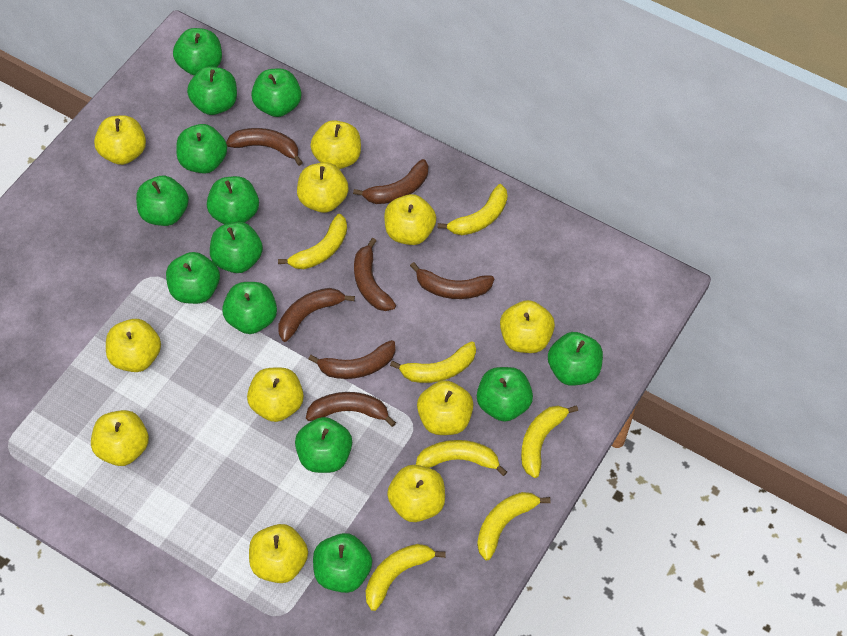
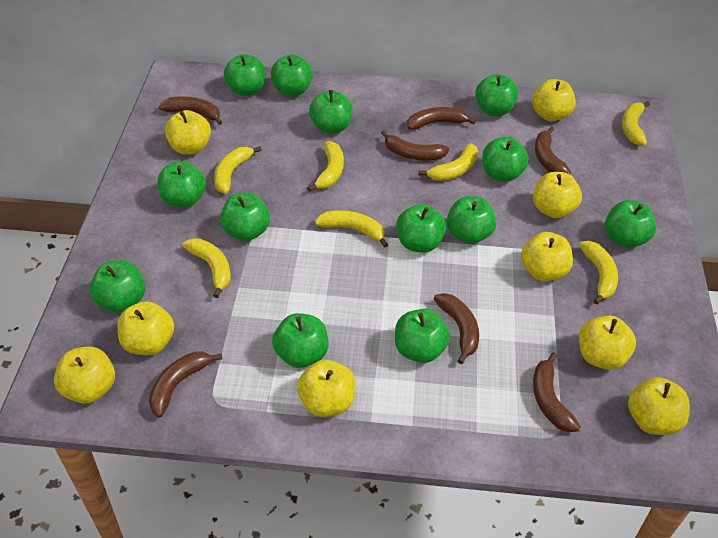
yellow apple: 11 -> 9

